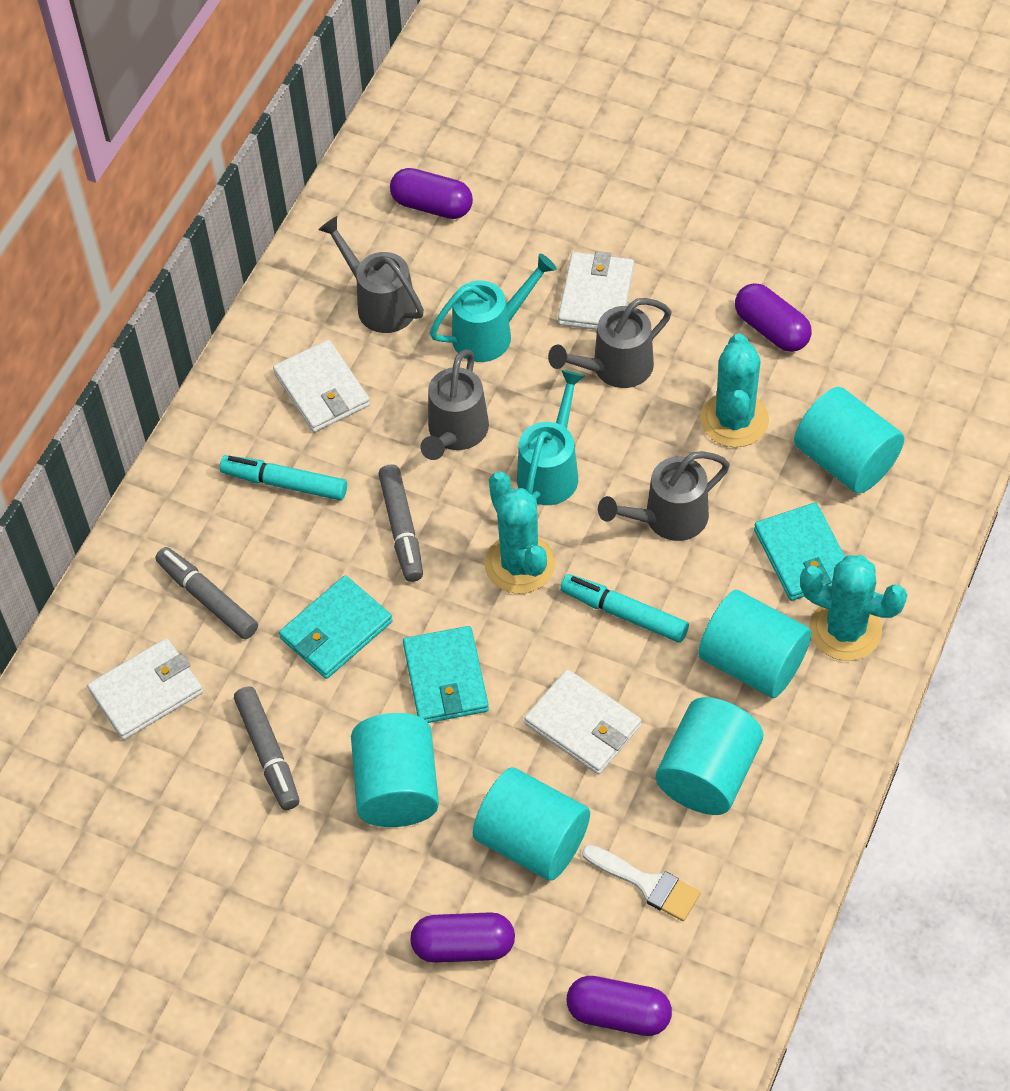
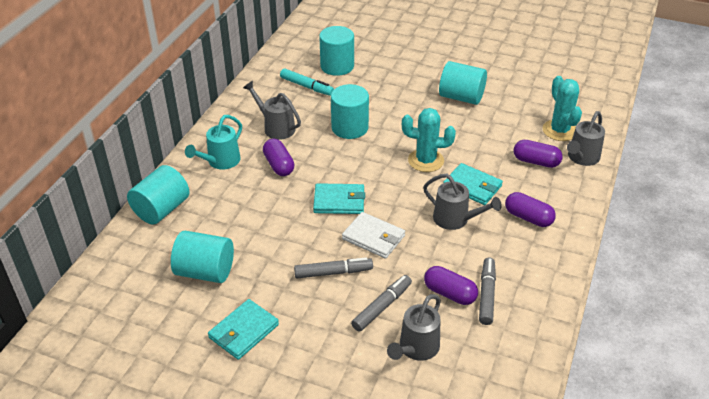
turquoise cactus: 3 -> 2
turquoise marker: 2 -> 1
turquoise watering can: 2 -> 1
white brush: 1 -> 0
white wallet: 4 -> 1

